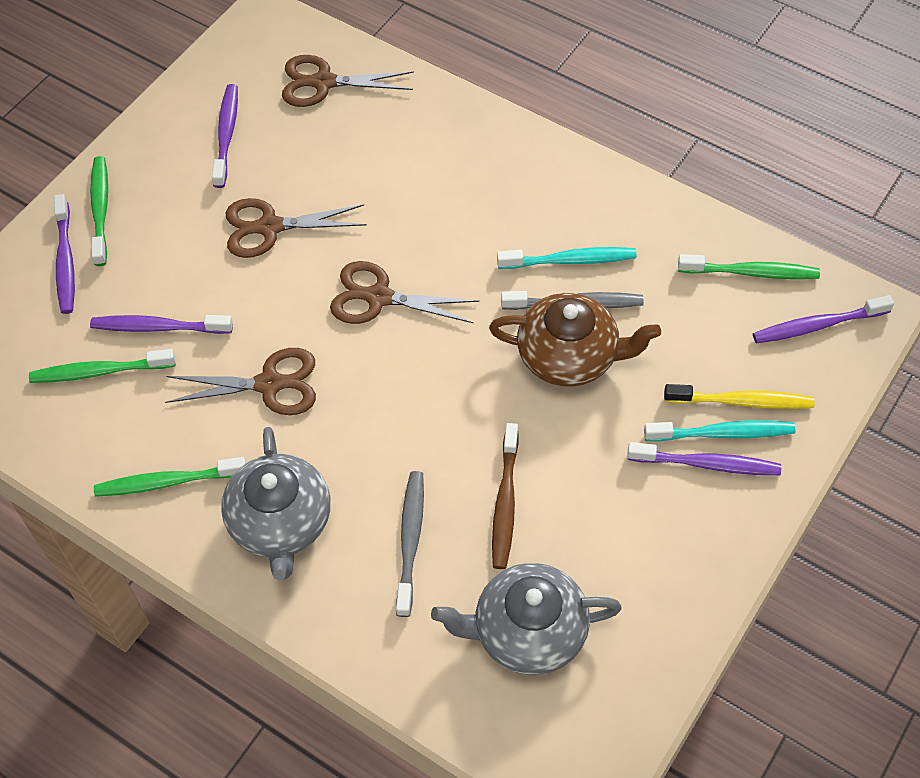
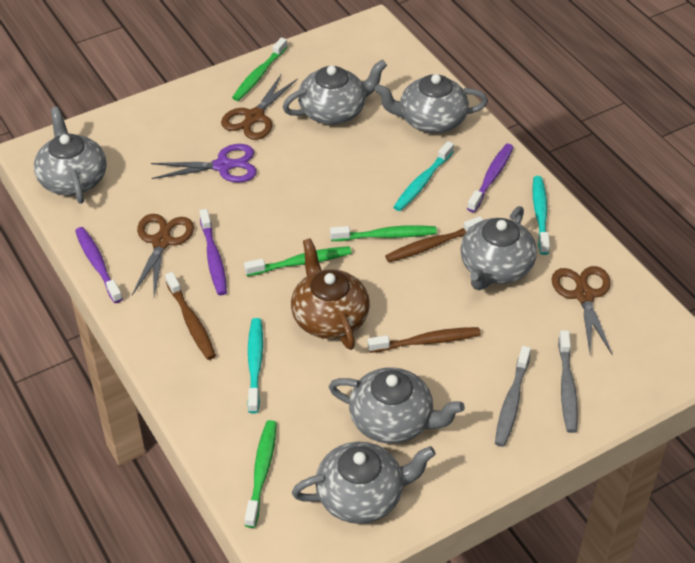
brown scissors: 4 -> 3
brown toothbrush: 1 -> 3
grey teapot: 2 -> 6
purple scissors: 0 -> 1
purple toothbrush: 5 -> 3
turquoise toothbrush: 2 -> 3
yellow toothbrush: 1 -> 0

